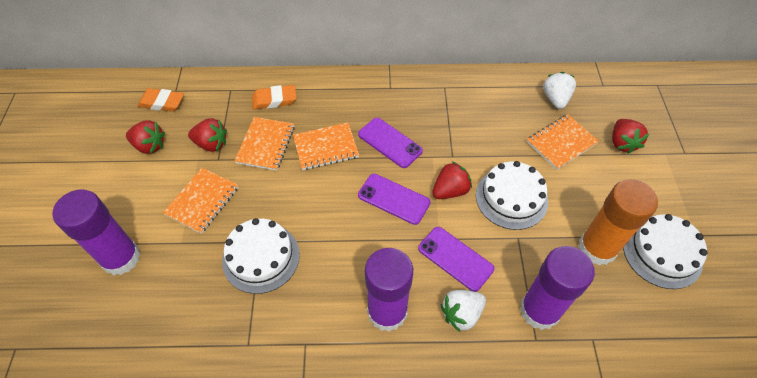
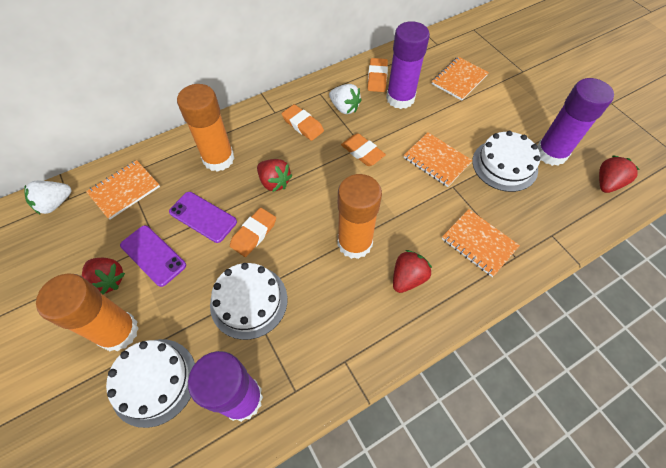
orange eraser: 2 -> 4
orange glue stick: 1 -> 3
purple phone: 3 -> 2

